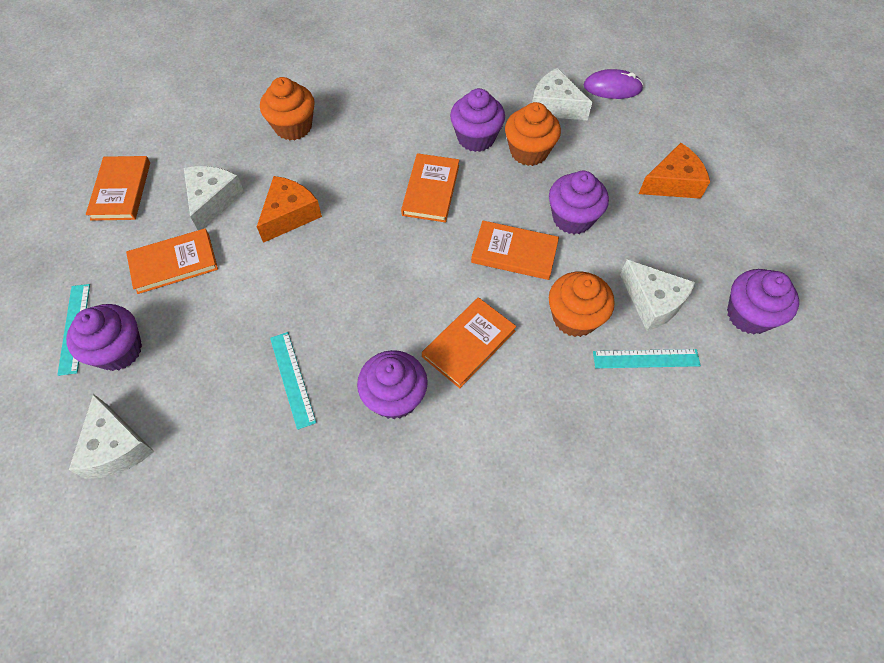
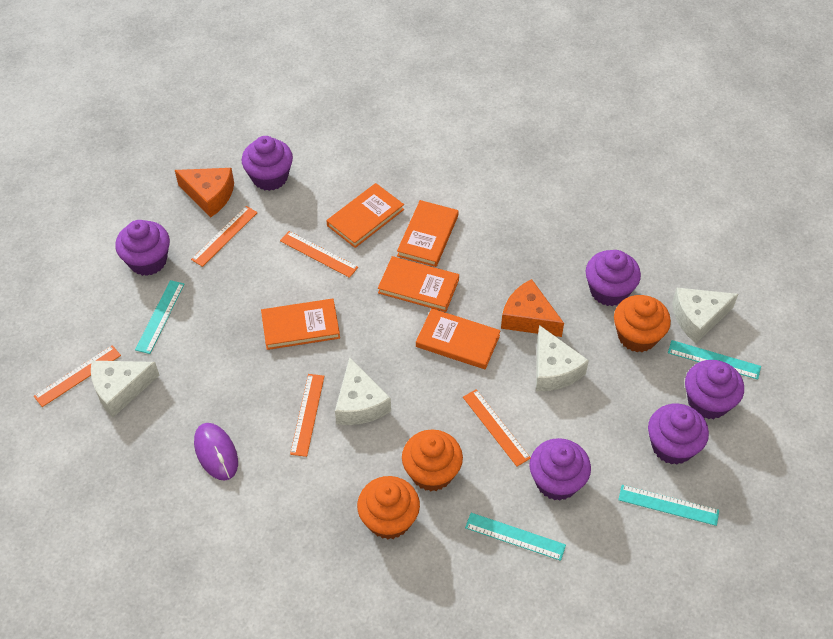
orange ruler: 0 -> 5
purple cupcake: 5 -> 6
turquoise ruler: 3 -> 4

